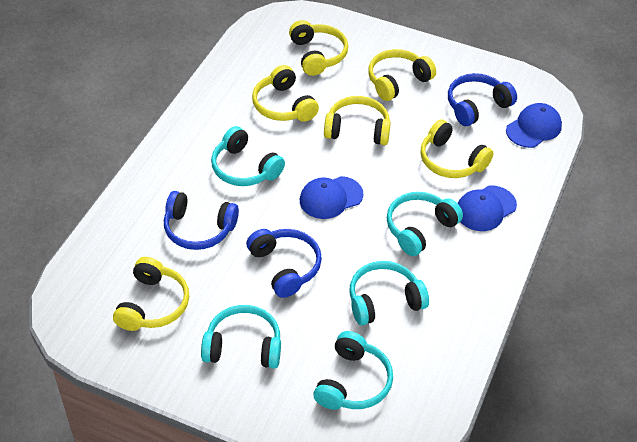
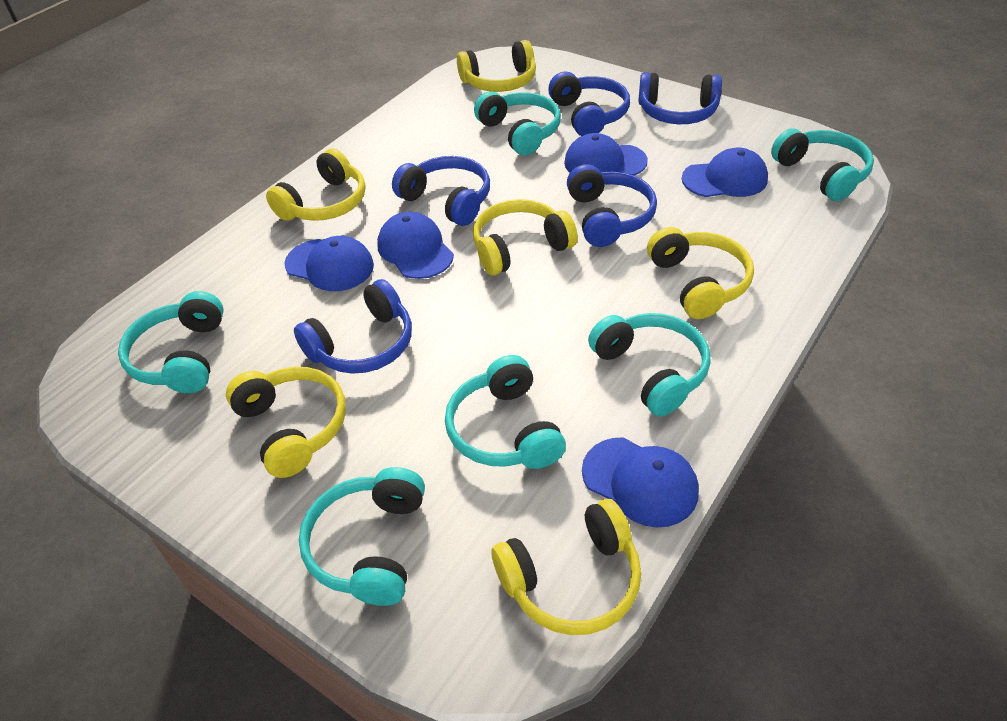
blue cap: 3 -> 5
blue headphones: 3 -> 5
turquoise headphones: 5 -> 6

